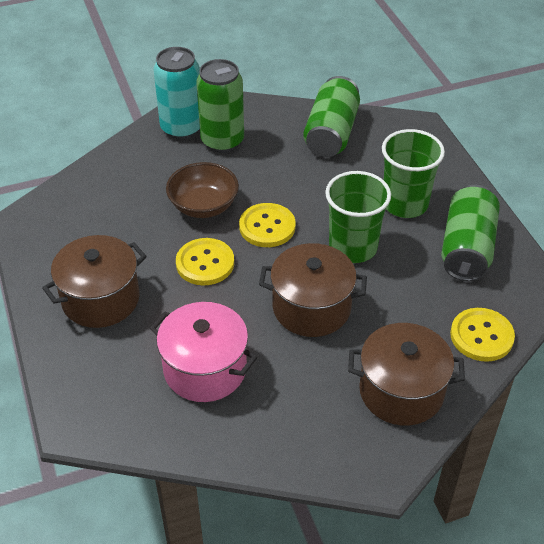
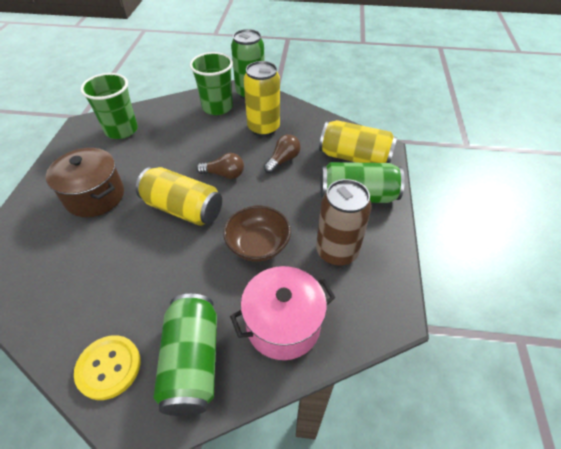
brown can: 0 -> 1
brown light bulb: 0 -> 2
brown pot: 3 -> 1
turquoise can: 1 -> 0
yellow button: 3 -> 1
yellow can: 0 -> 3

